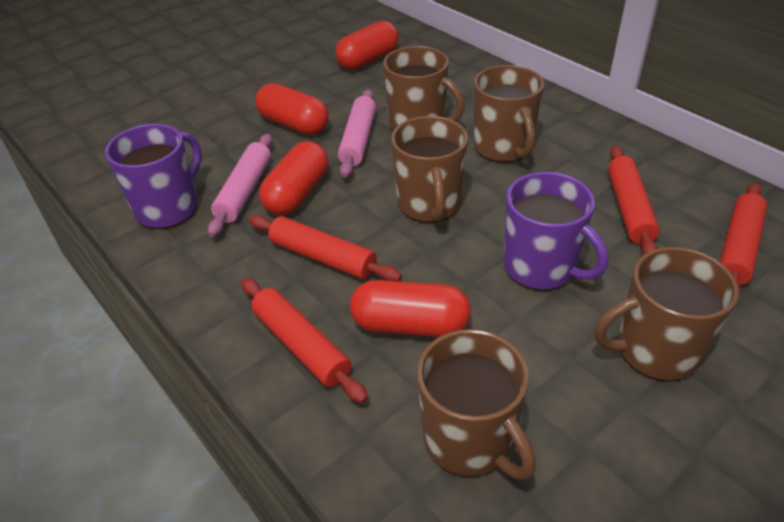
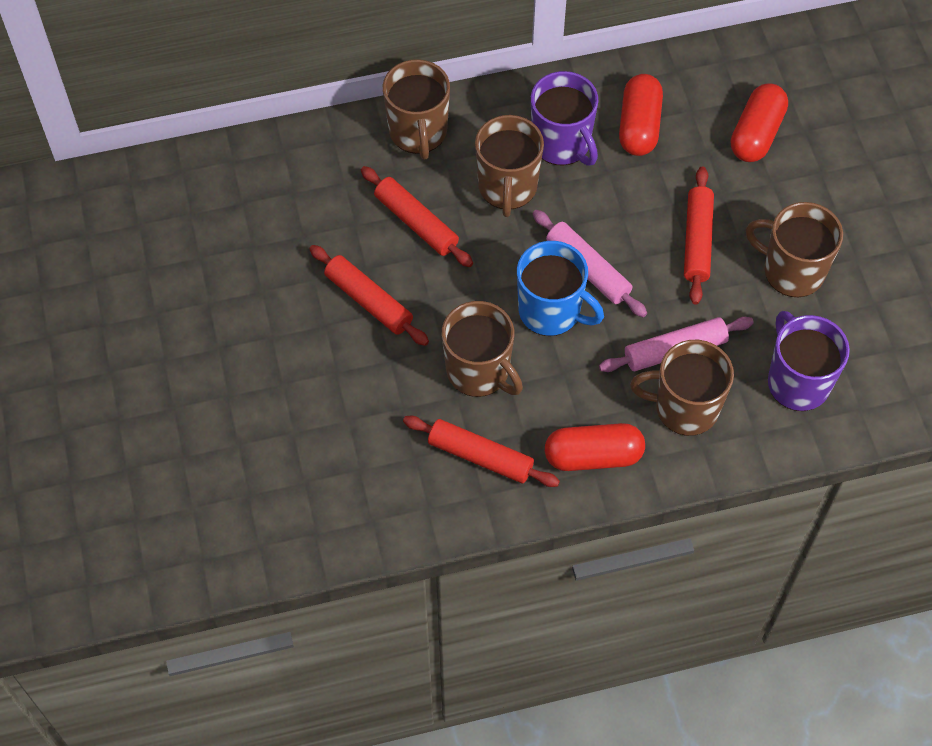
blue mug: 0 -> 1
red capsule: 4 -> 3

